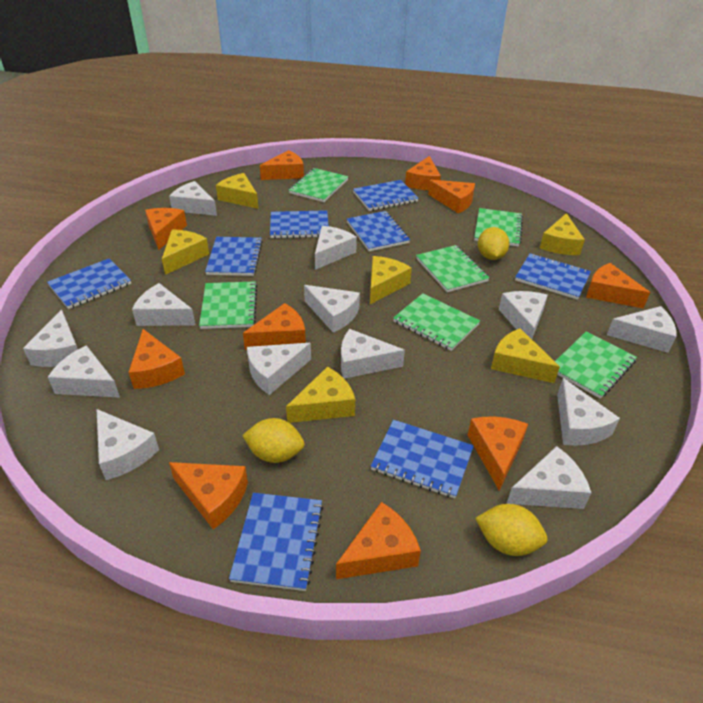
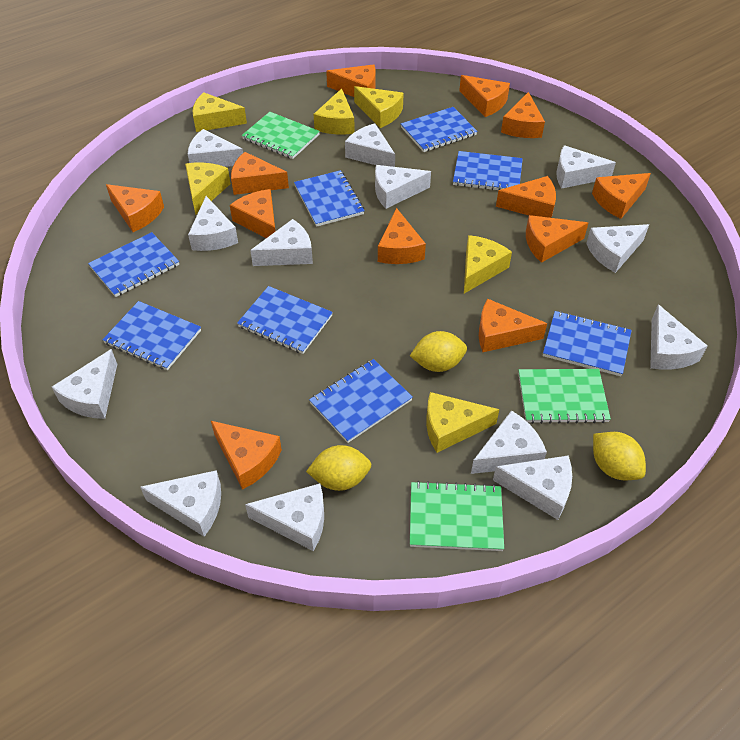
green notebook: 6 -> 3
orange cheese: 10 -> 12

